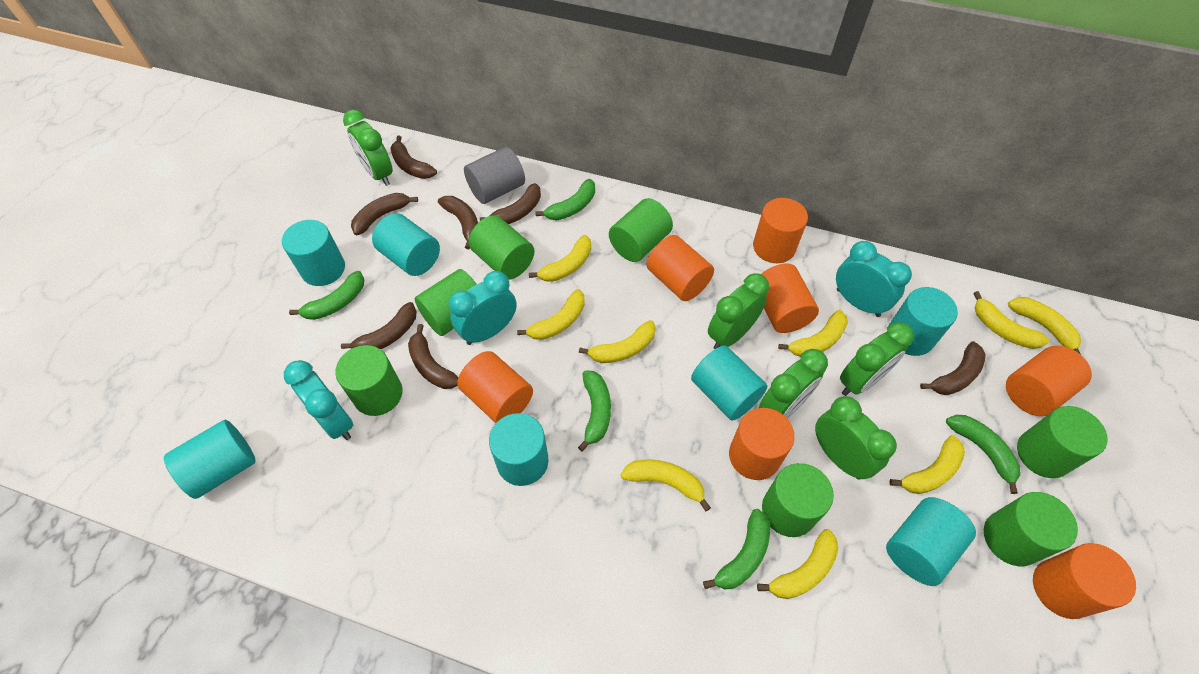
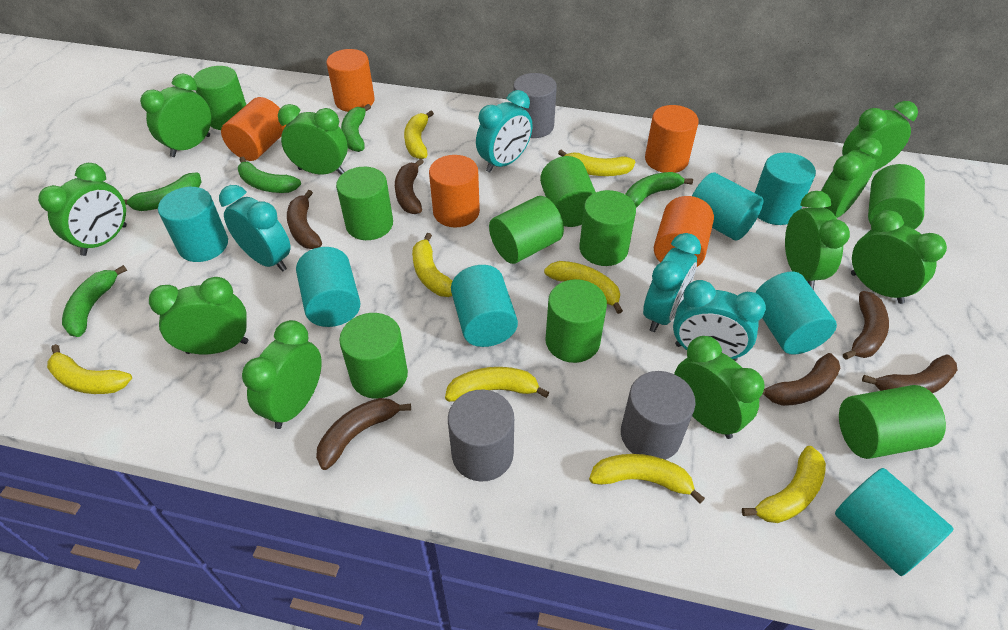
brown banana: 7 -> 6
green clock: 5 -> 10
green cylinder: 7 -> 9
grey cylinder: 1 -> 3
orange cylinder: 7 -> 5
turquoise clock: 3 -> 4
yellow banana: 9 -> 8

